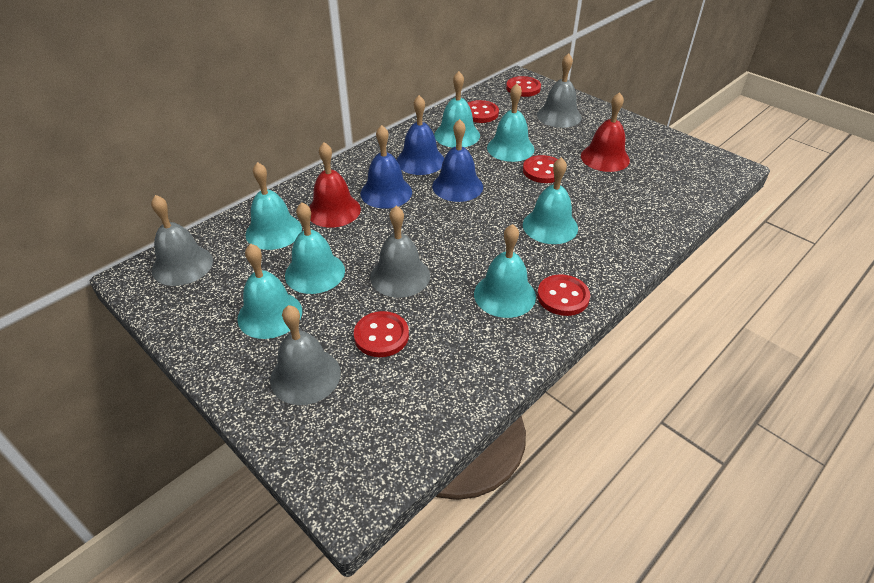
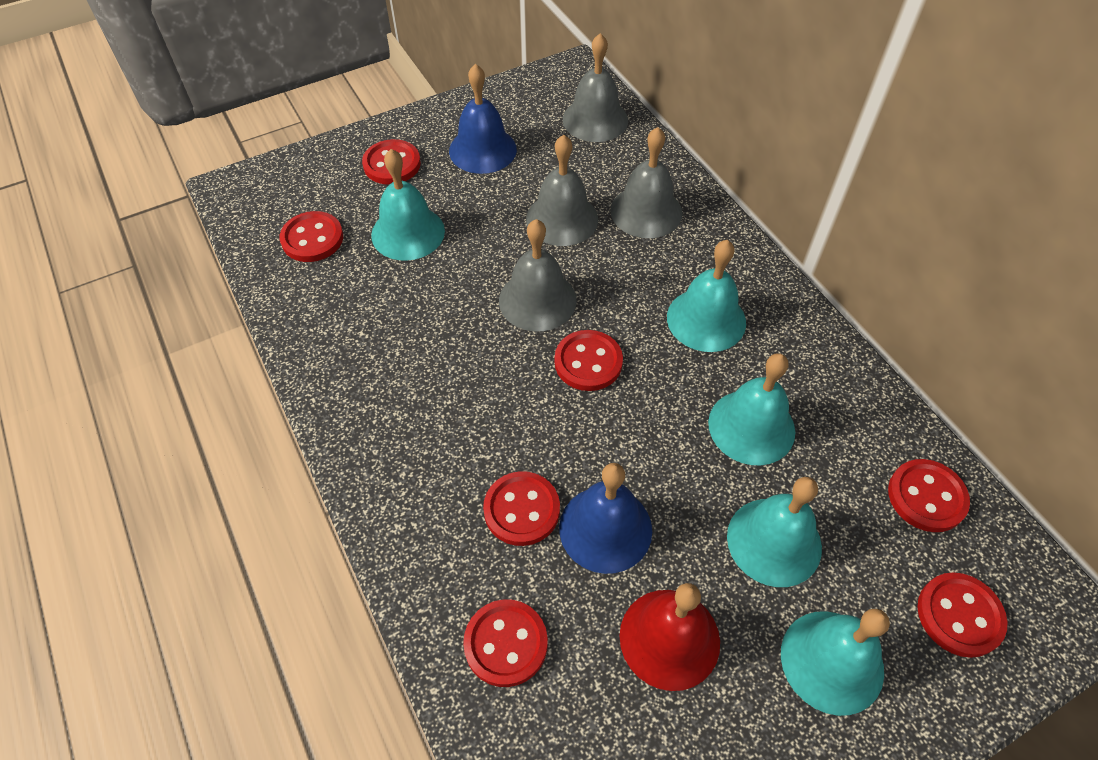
blue bell: 3 -> 2
red bell: 2 -> 1
red button: 5 -> 7
turquoise bell: 7 -> 5

